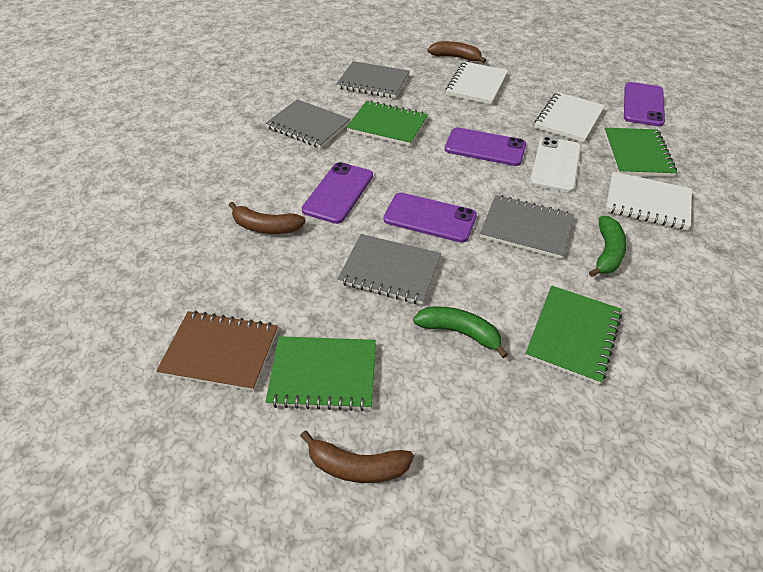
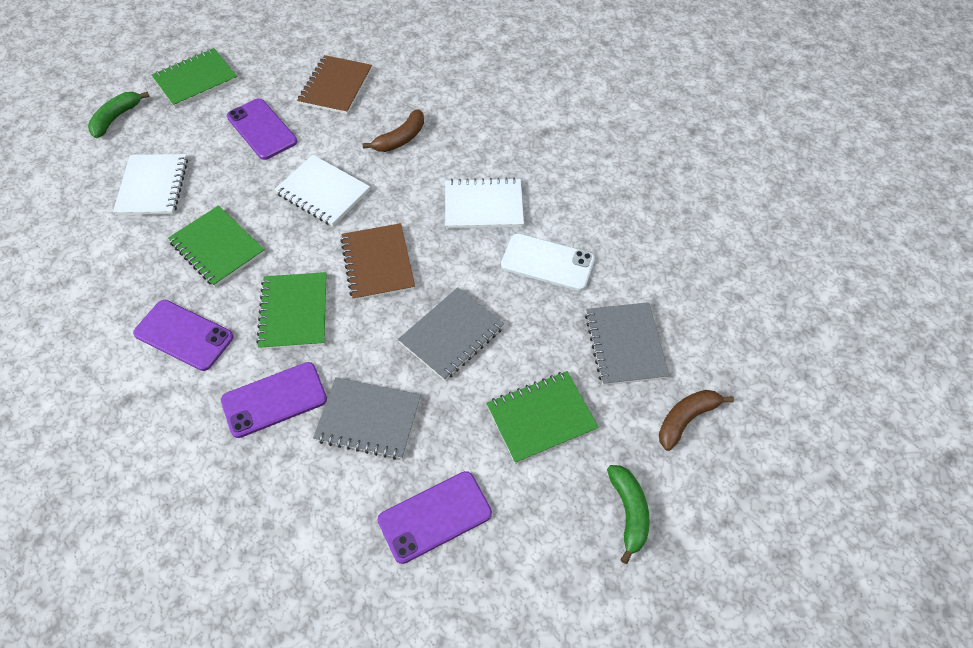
brown banana: 3 -> 2
brown notebook: 1 -> 2
grey notebook: 4 -> 3

